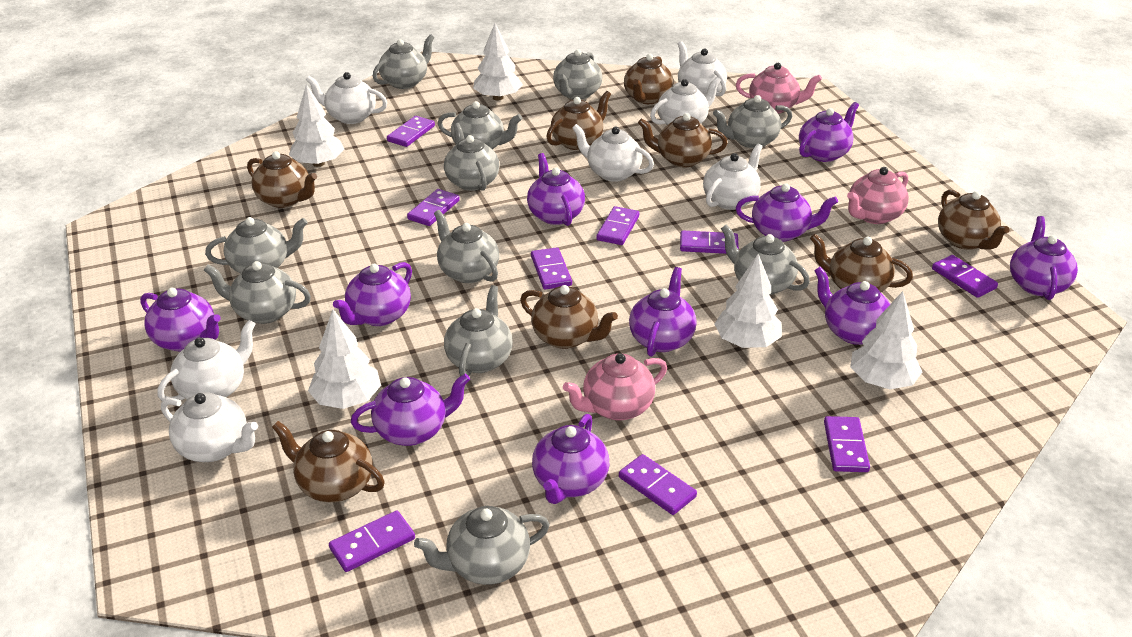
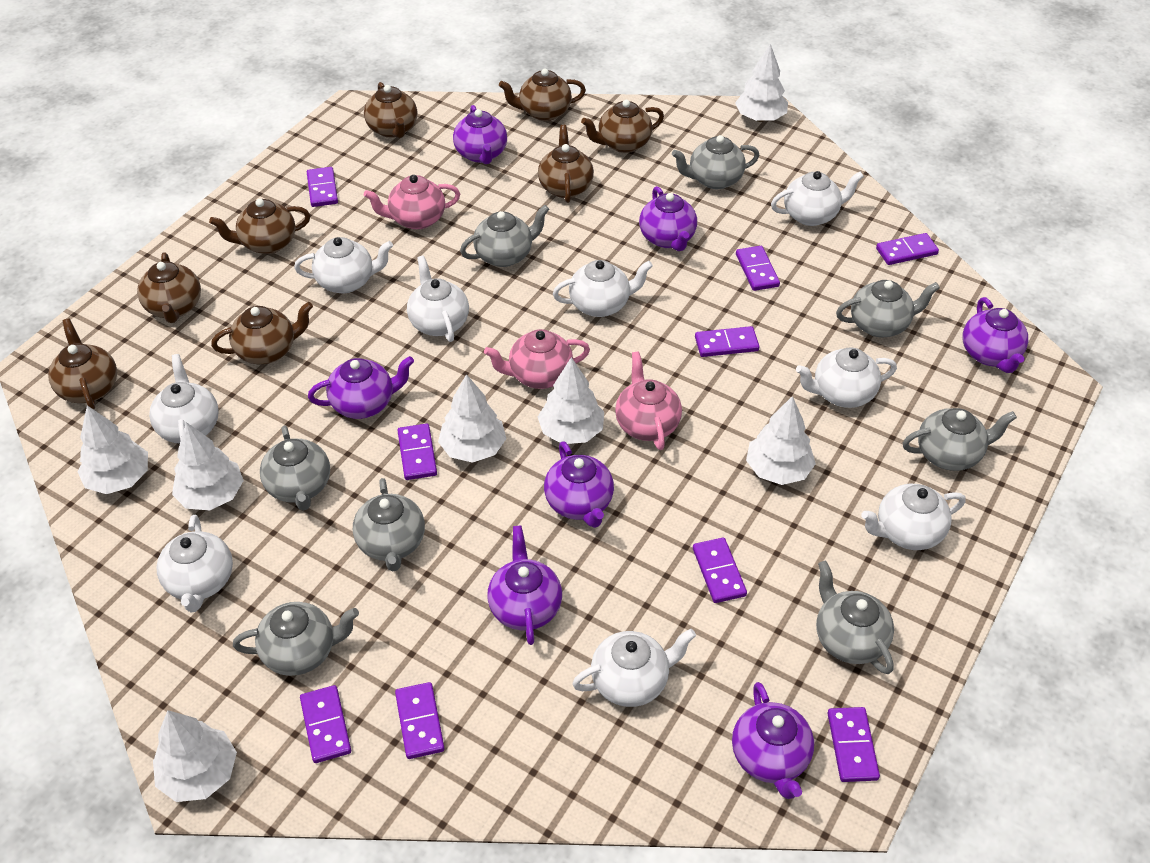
grey teapot: 11 -> 8
purple teapot: 10 -> 7
white teapot: 7 -> 9
white tree: 5 -> 7

